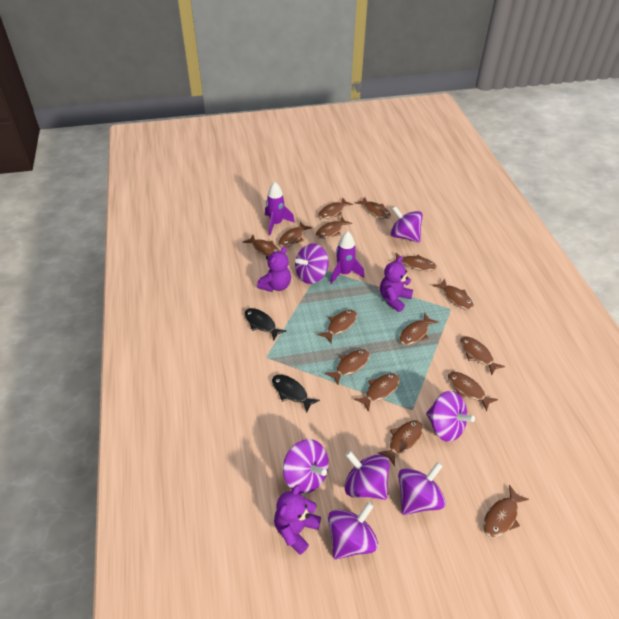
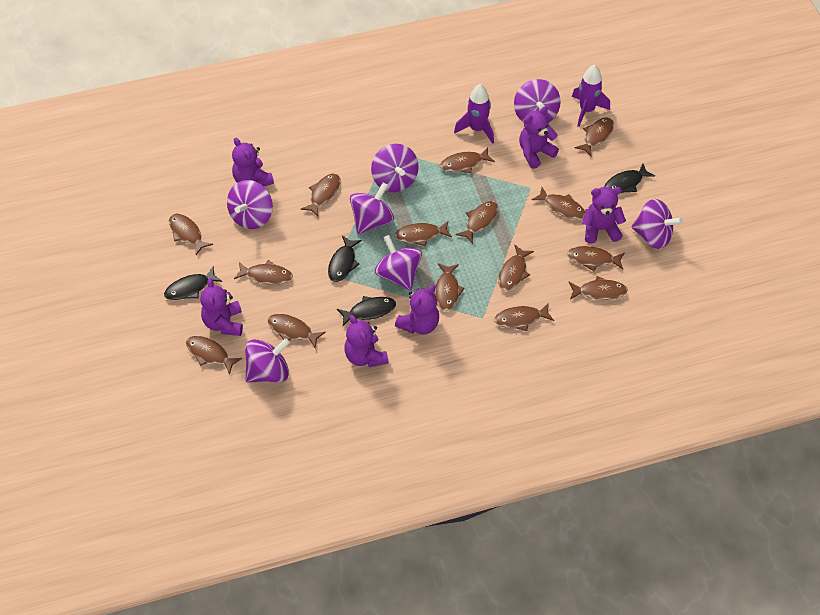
black fish: 2 -> 4
purple teddy bear: 3 -> 6

